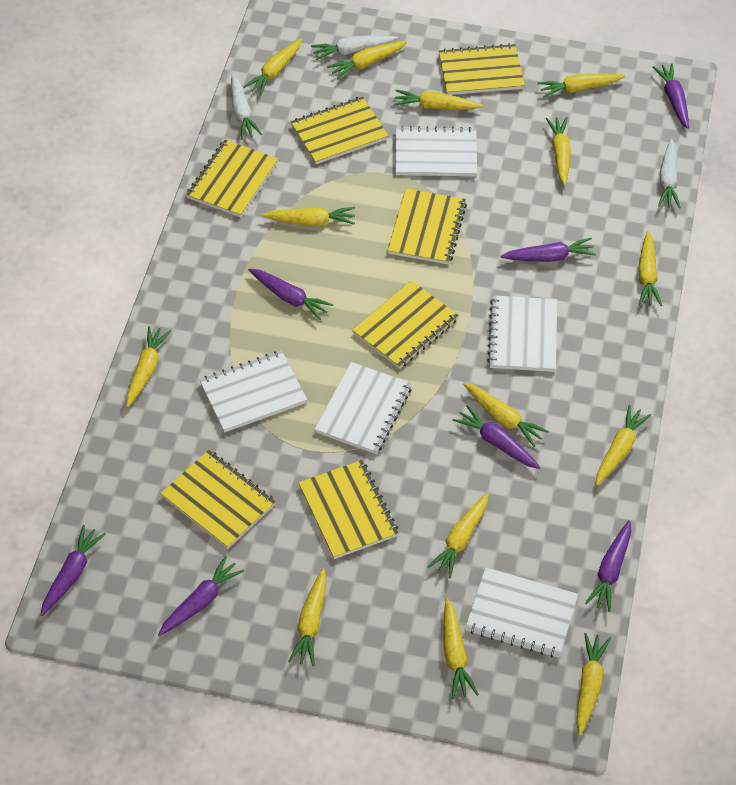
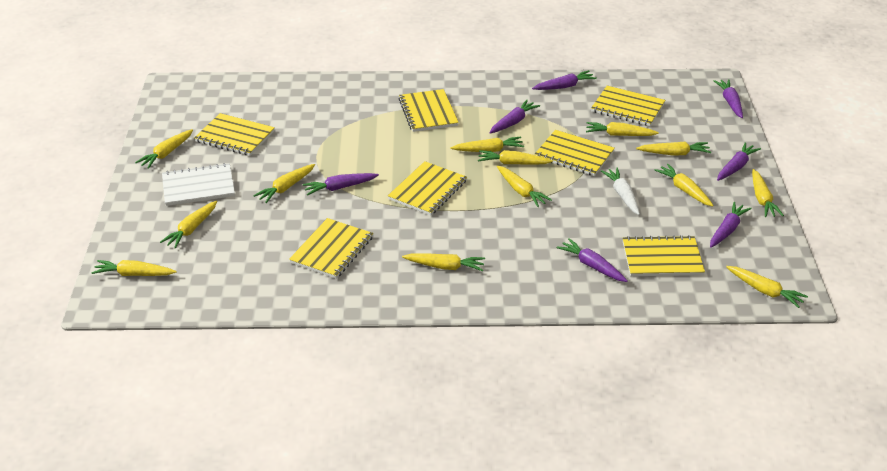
white carrot: 3 -> 1
white notebook: 5 -> 1
yellow carrot: 14 -> 13

